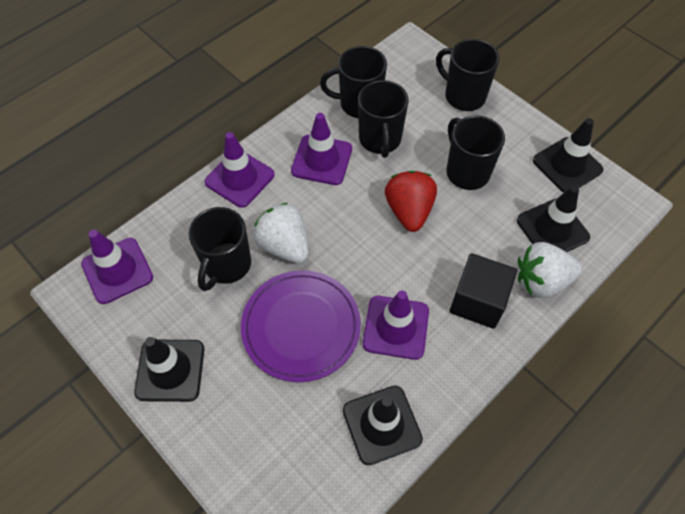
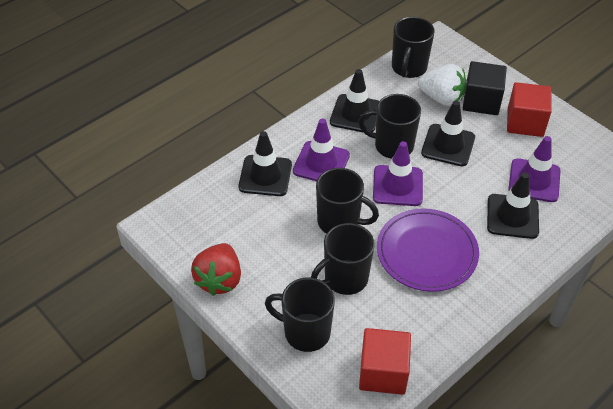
purple traffic cone: 4 -> 3
red cube: 0 -> 2
white strawberry: 2 -> 1

